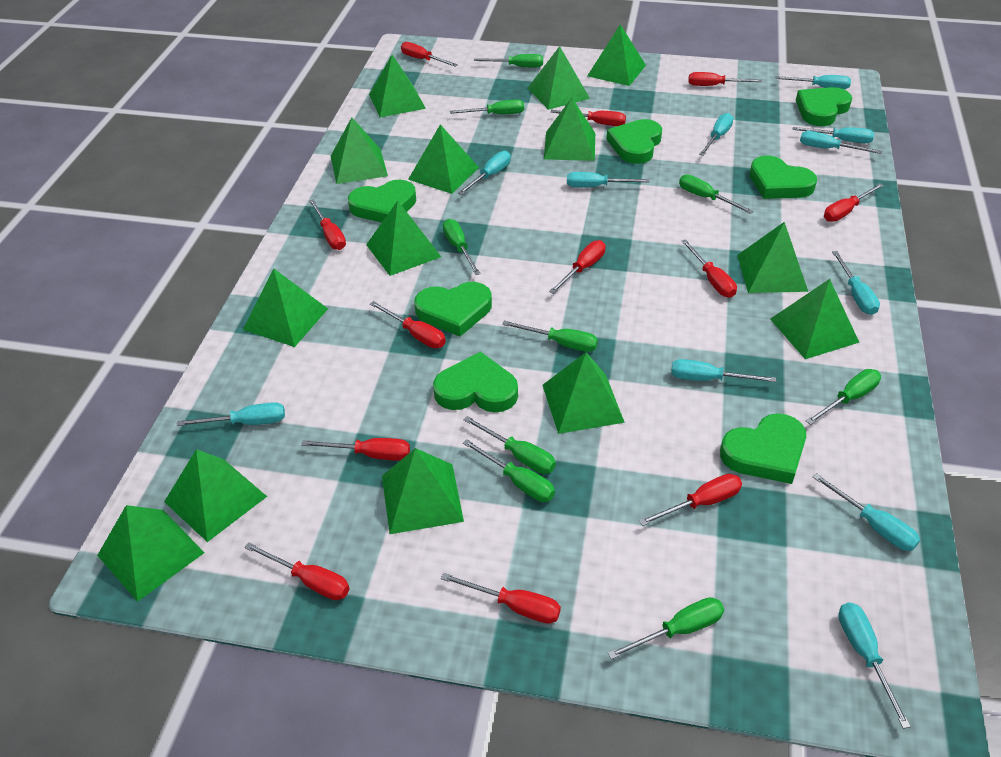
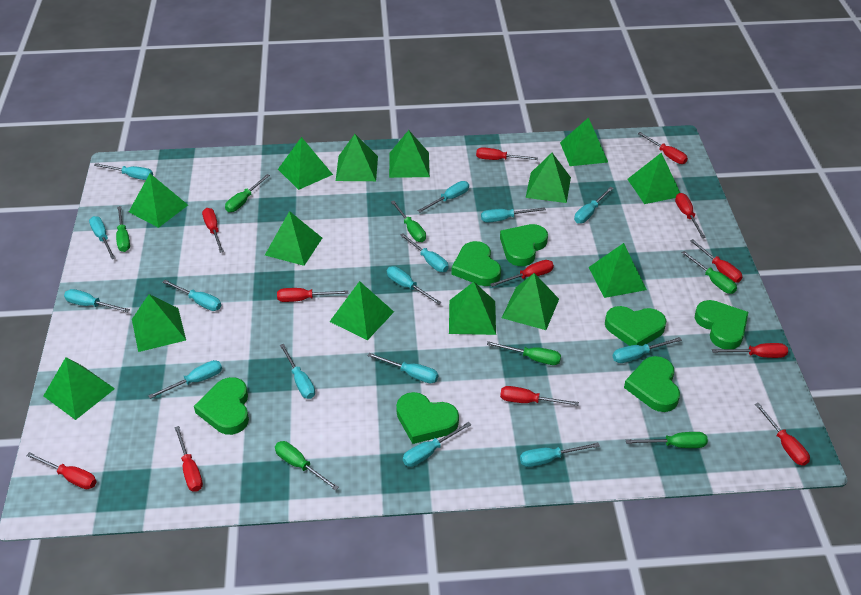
green screwdriver: 9 -> 7
turquoise screwdriver: 11 -> 15

